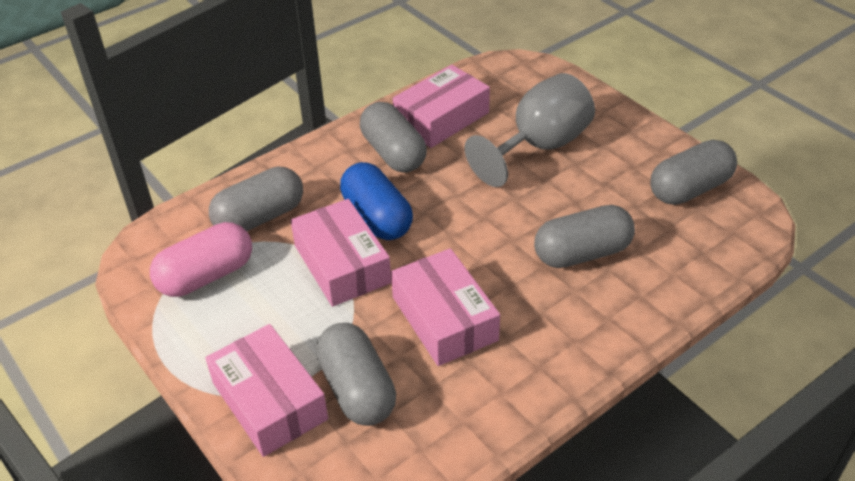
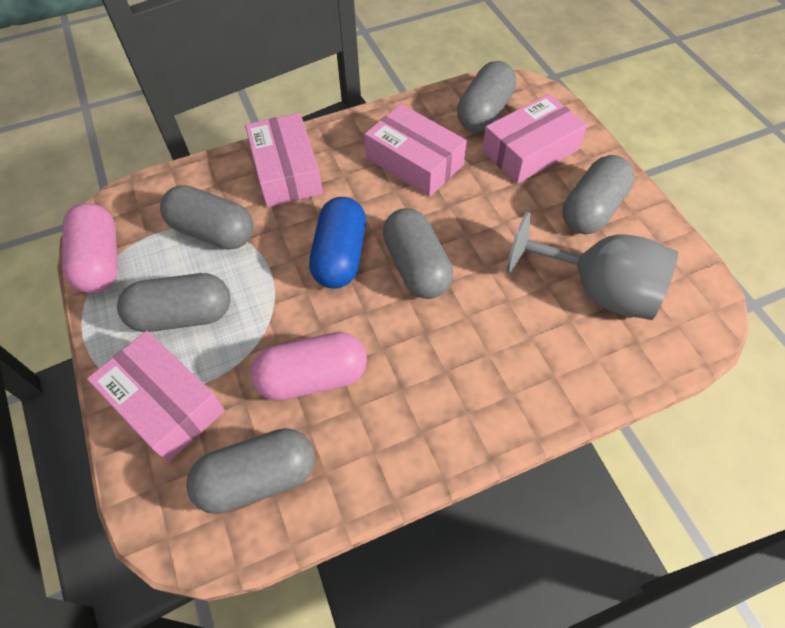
grey capsule: 5 -> 6
pink capsule: 1 -> 2

